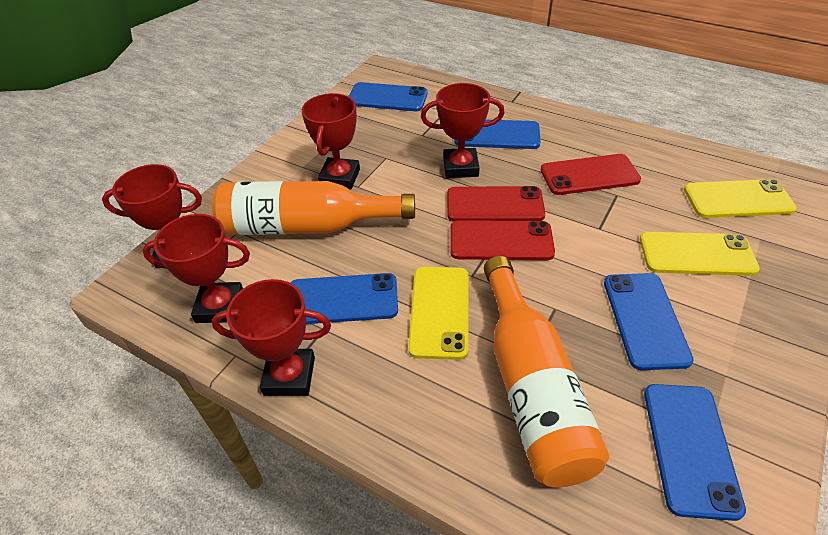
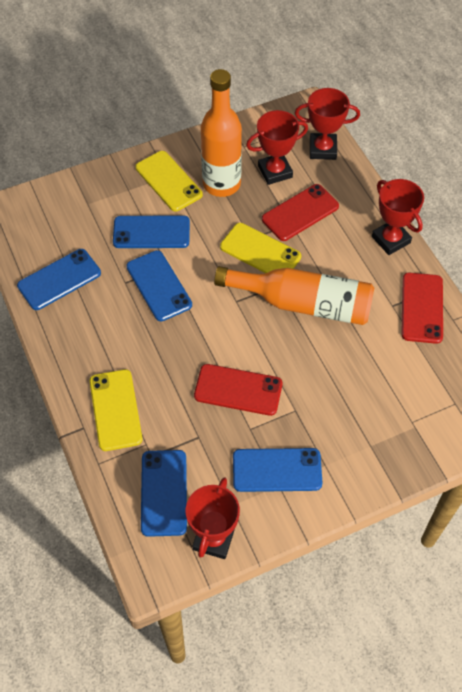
red trophy: 5 -> 4

